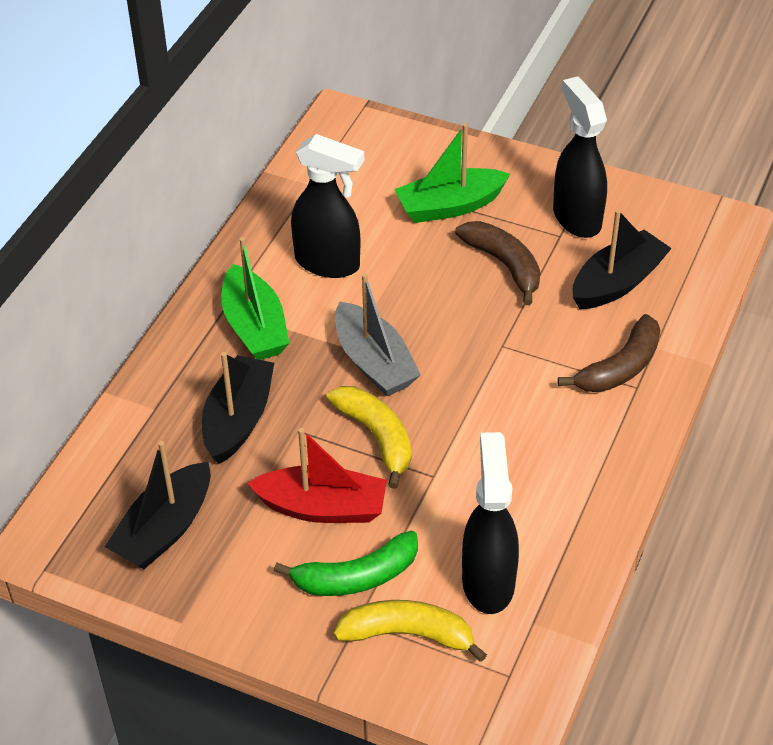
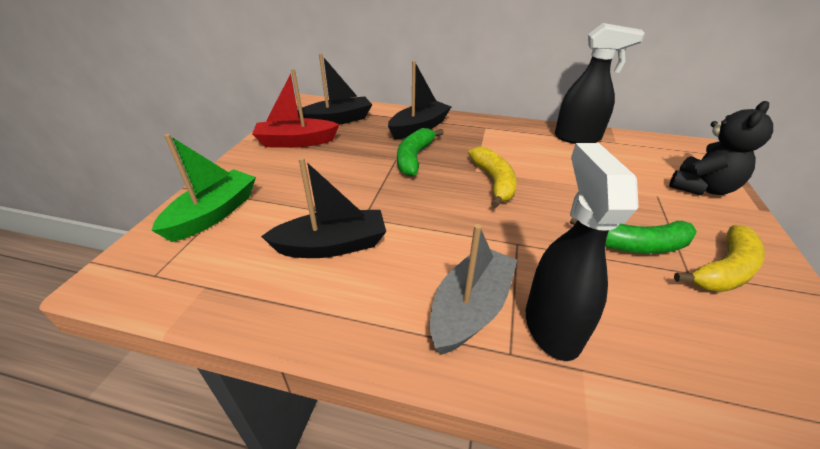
black spray bottle: 3 -> 2
black teddy bear: 0 -> 1
brown banana: 2 -> 0
green banana: 1 -> 2
green boat: 2 -> 1

